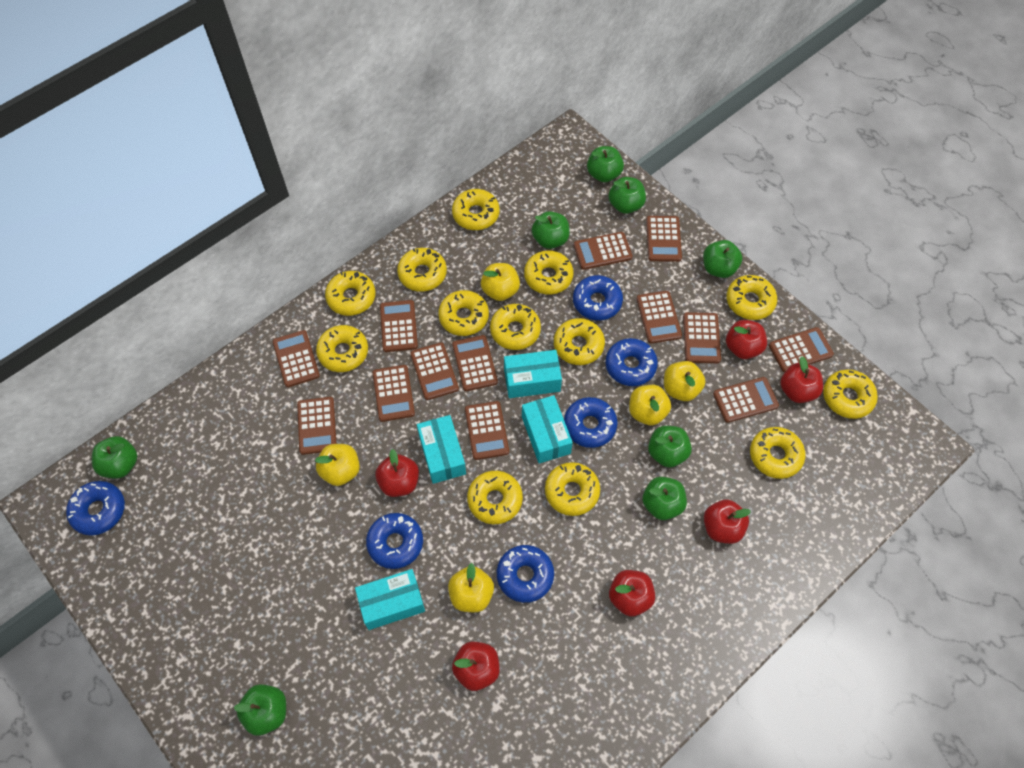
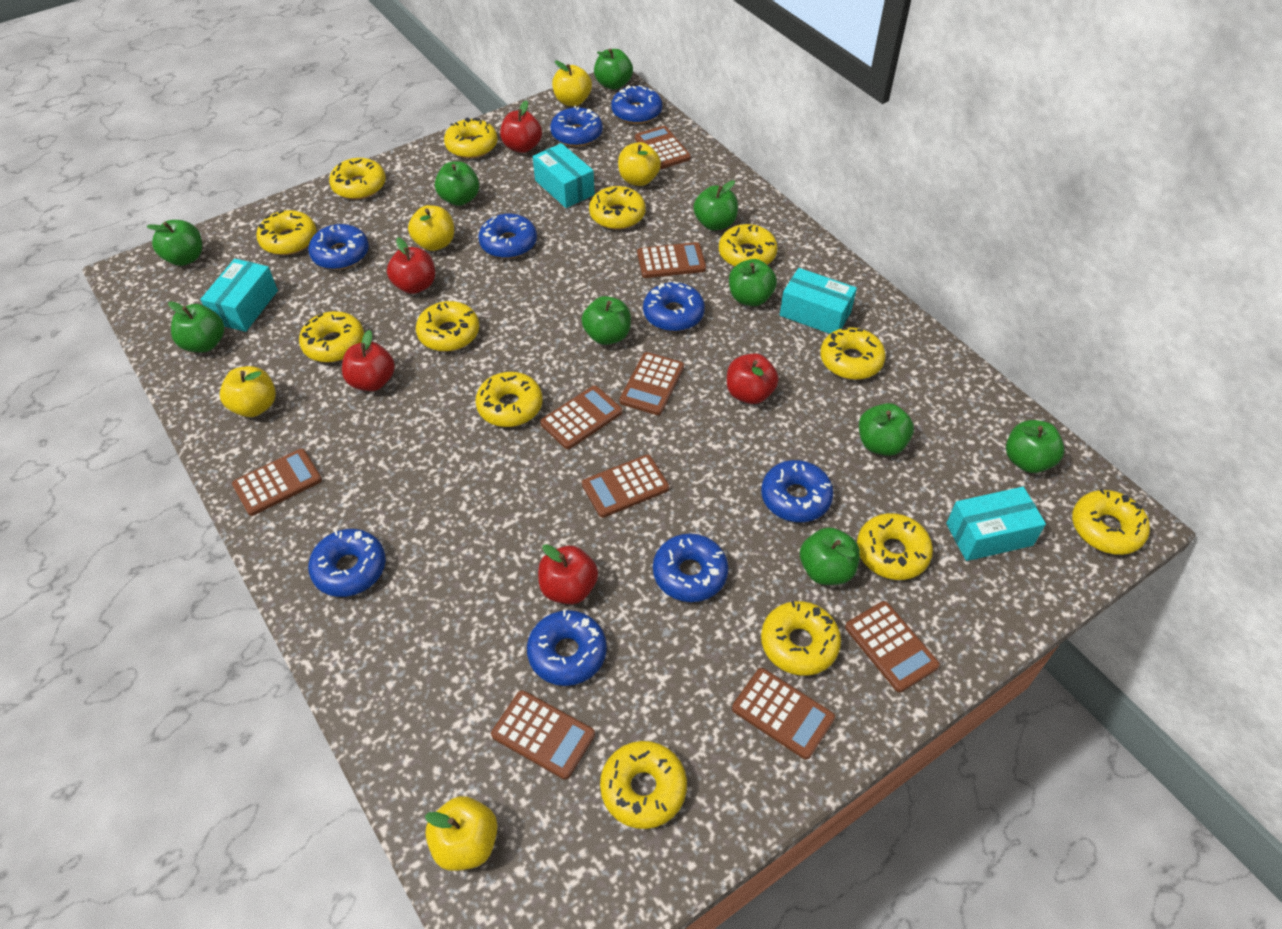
blue donut: 6 -> 9
brown calculator: 13 -> 9
green apple: 8 -> 10
red apple: 6 -> 5

